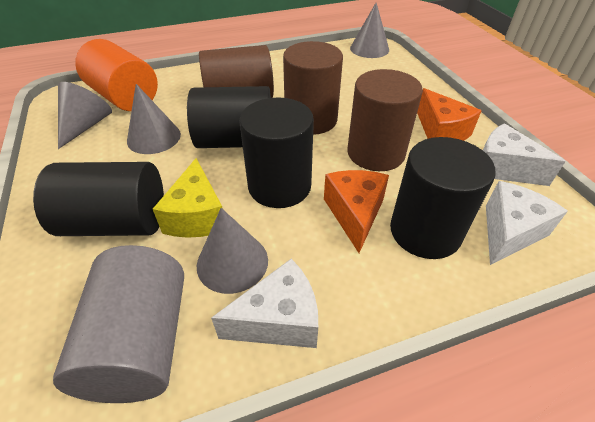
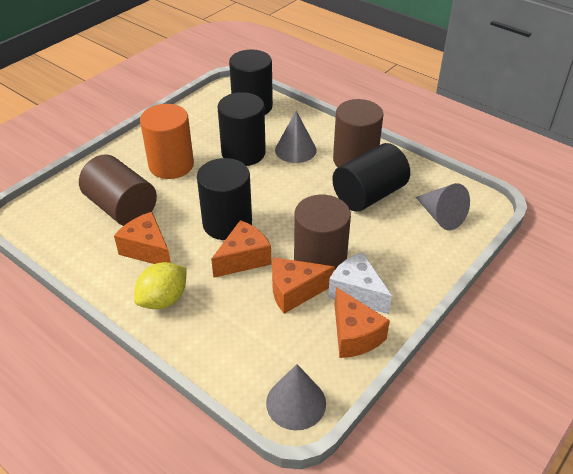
grey cone: 4 -> 3
grey cylinder: 1 -> 0
orange cheese: 2 -> 4
white cheese: 3 -> 1
yellow cheese: 1 -> 0
yellow lemon: 0 -> 1

